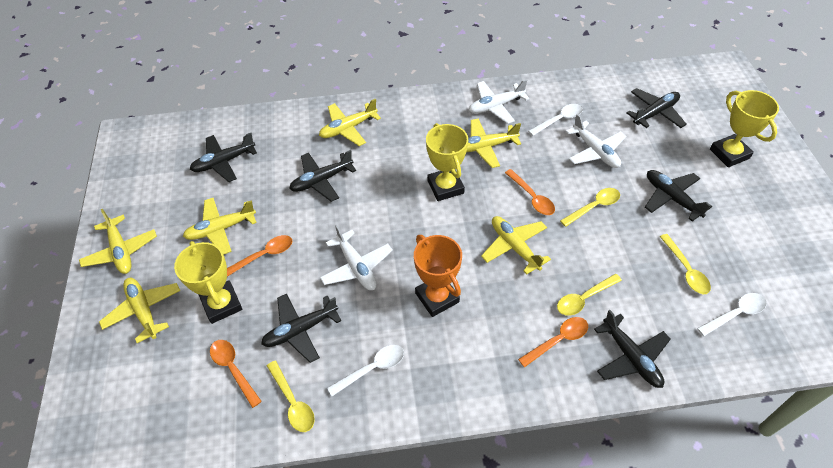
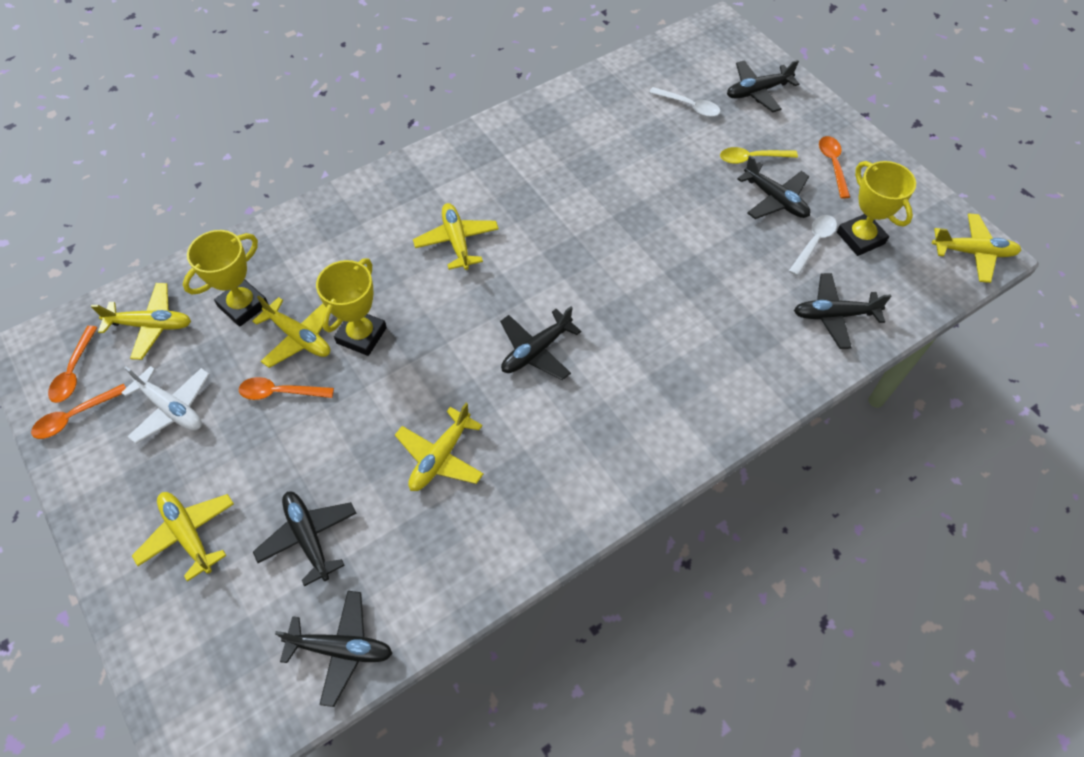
orange trophy: 1 -> 0
white plane: 3 -> 1
white spoon: 3 -> 2
yellow spoon: 4 -> 1

